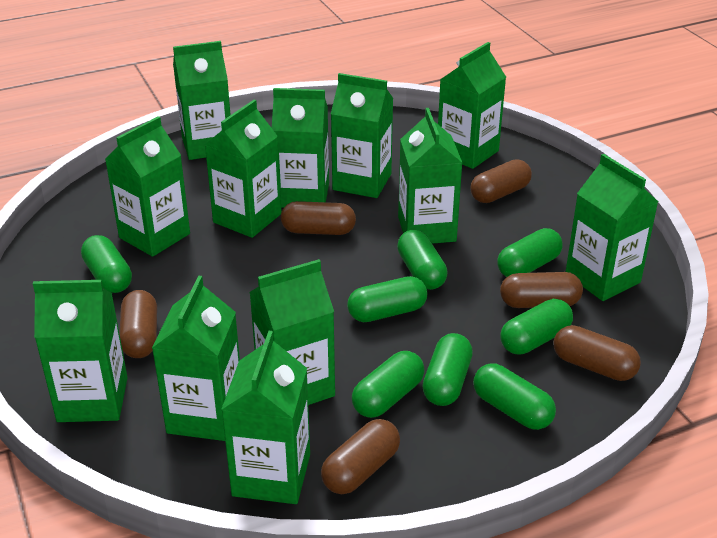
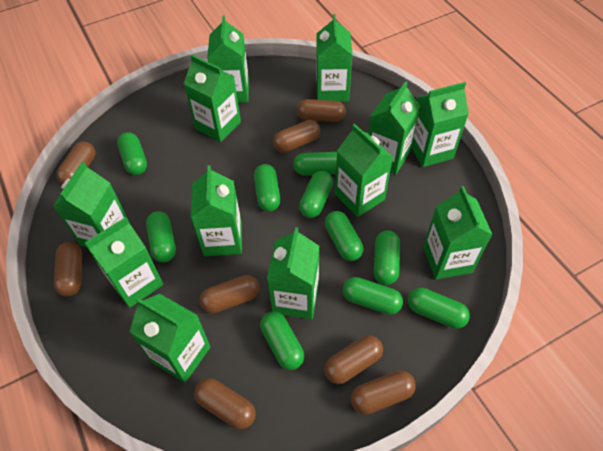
brown capsule: 6 -> 8
green capsule: 8 -> 10

